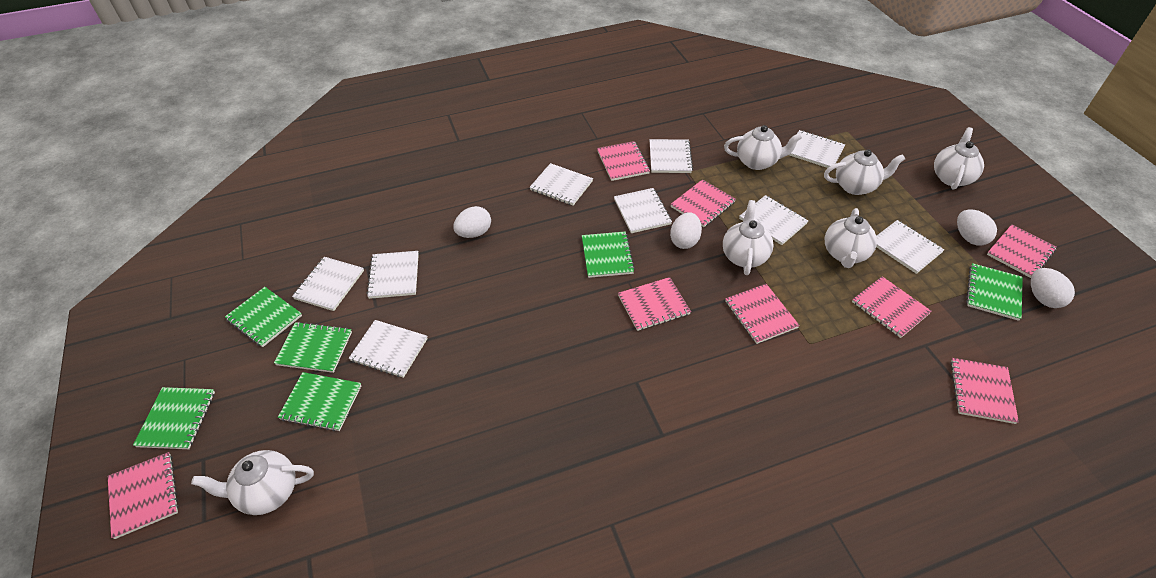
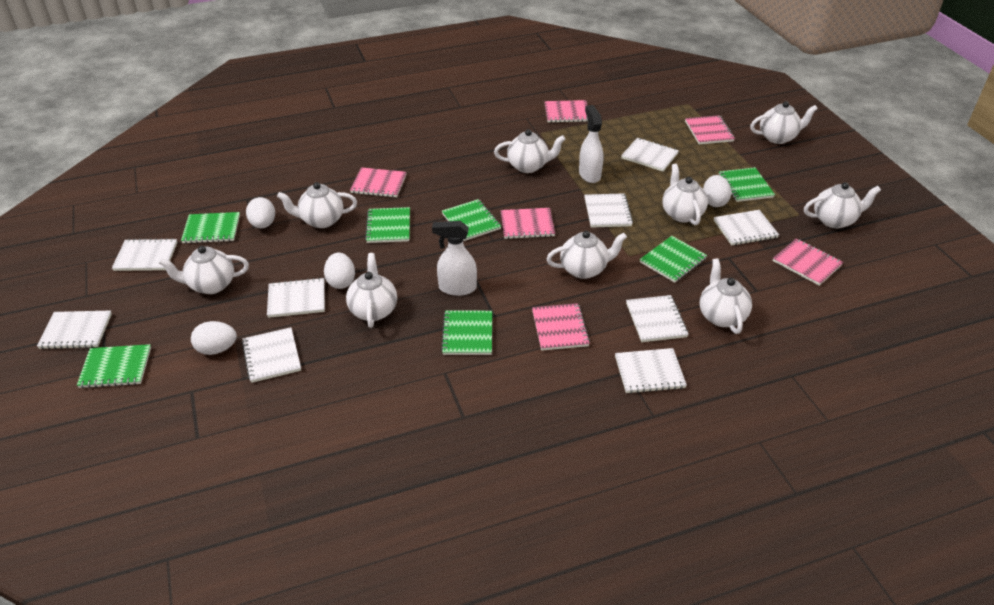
green notebook: 6 -> 7
pink notebook: 8 -> 6
white spray bottle: 0 -> 2
white teapot: 6 -> 9

